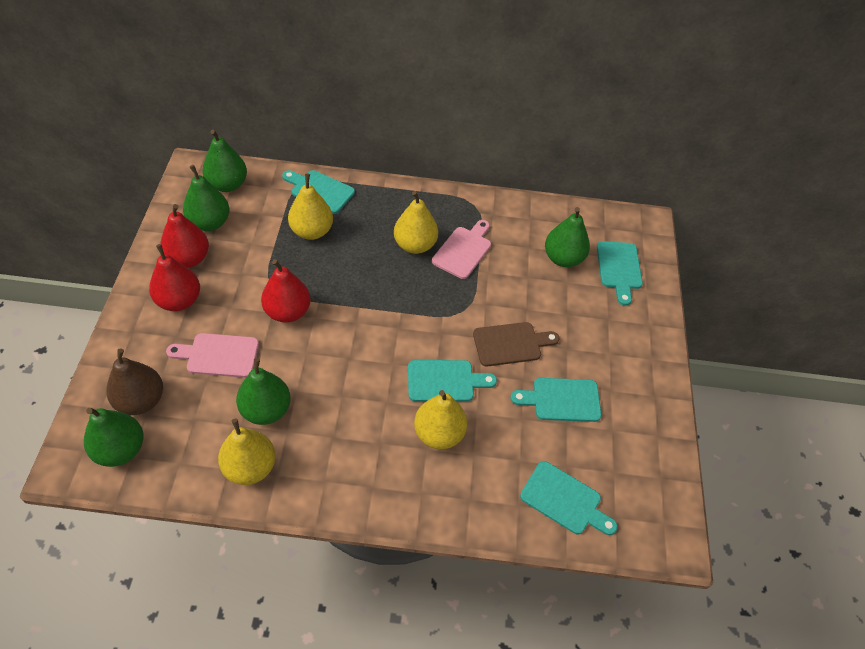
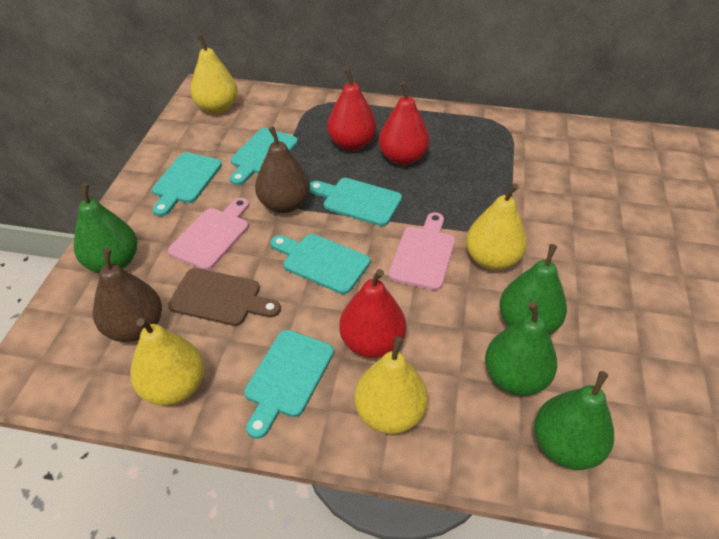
brown pear: 1 -> 2
green pear: 5 -> 4

